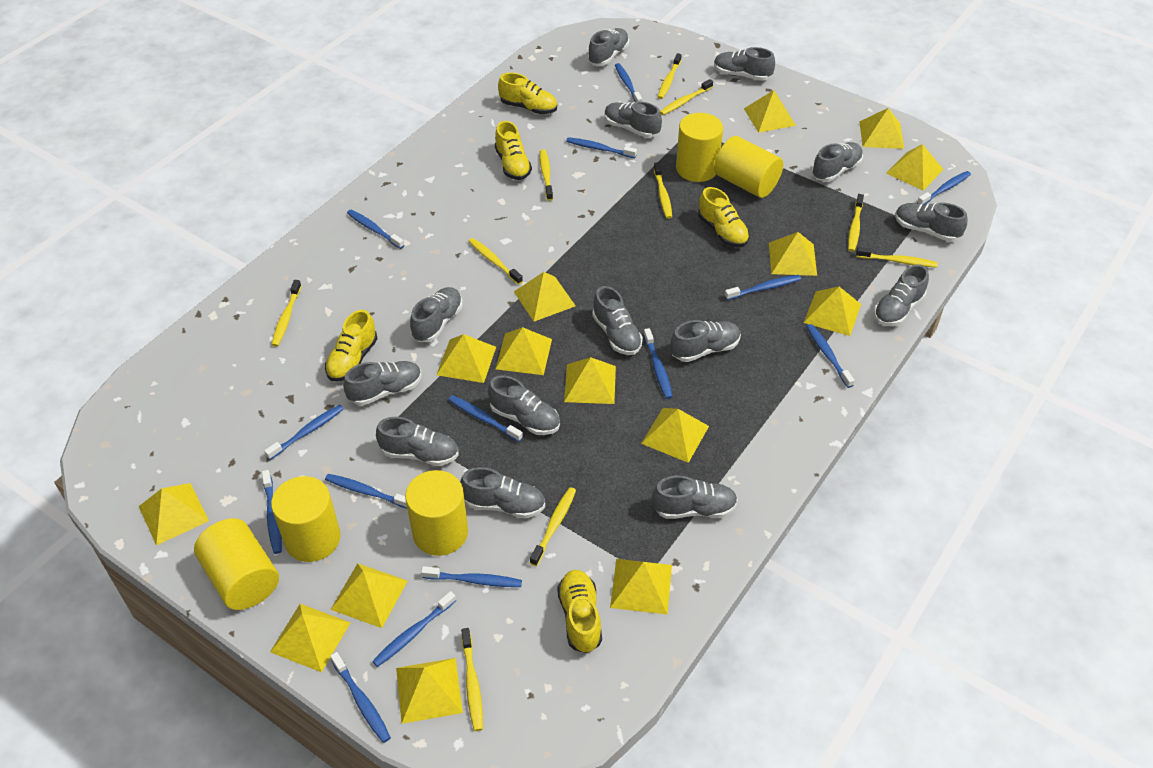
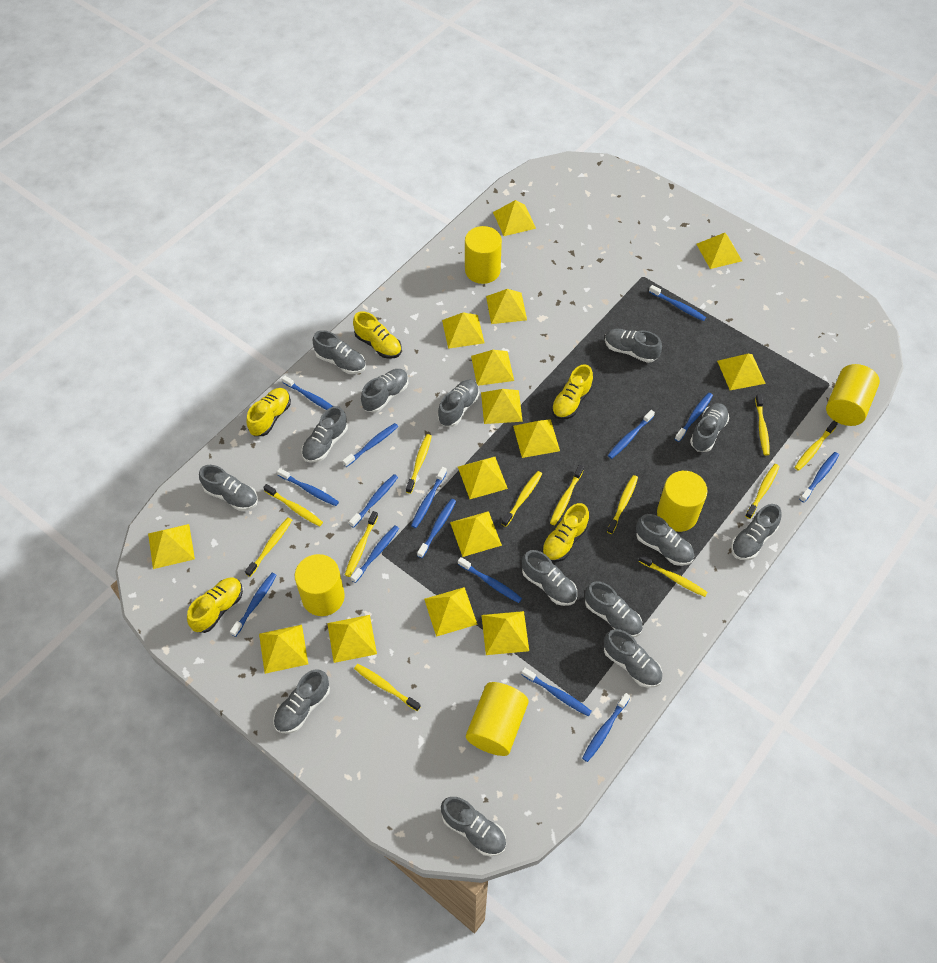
blue toothbrush: 14 -> 15
yellow toothbrush: 10 -> 12

